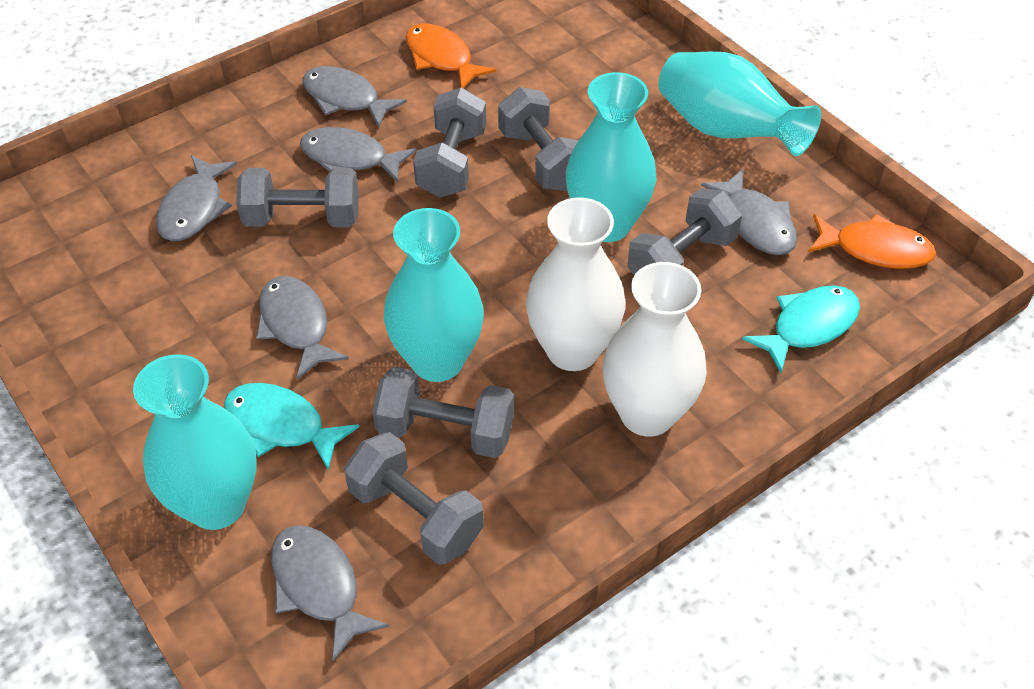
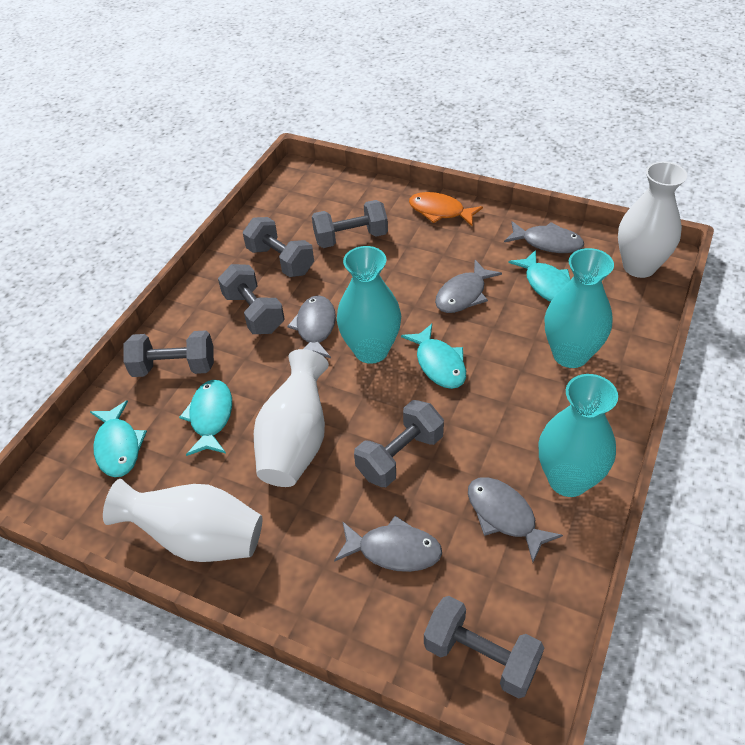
grey fish: 6 -> 5
orange fish: 2 -> 1
turquoise fish: 2 -> 4
turquoise vase: 4 -> 3
white vase: 2 -> 3

